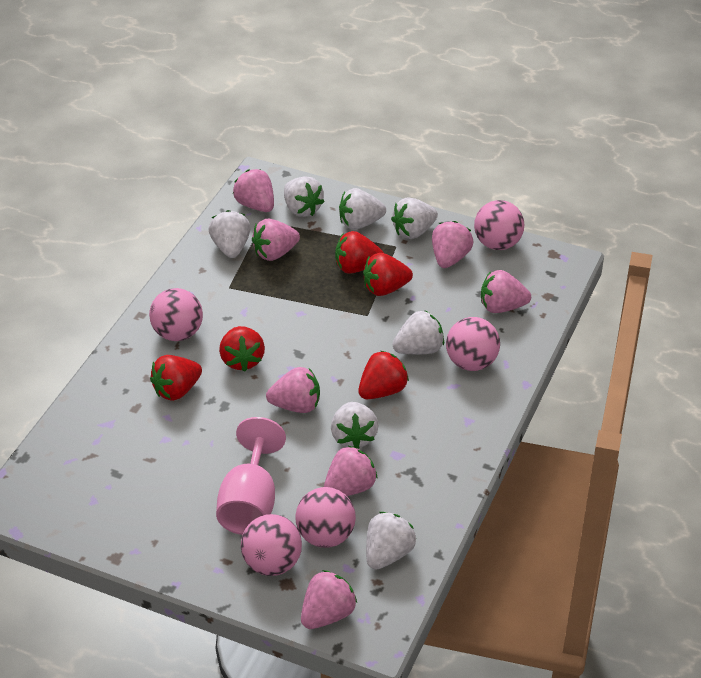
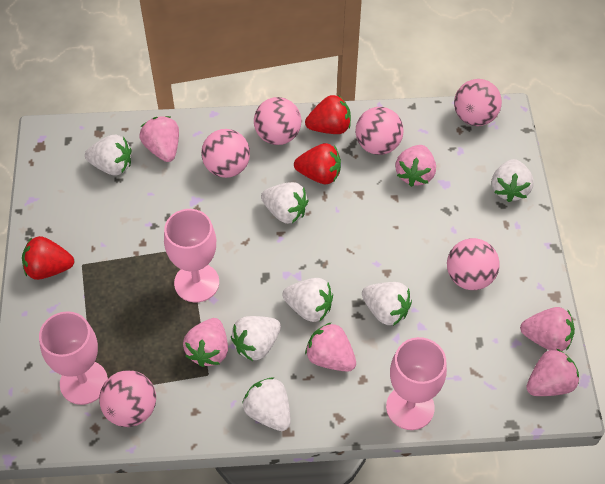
pink ball: 5 -> 6
pink goblet: 1 -> 3
pink strawberry: 7 -> 6
red strawberry: 5 -> 3

